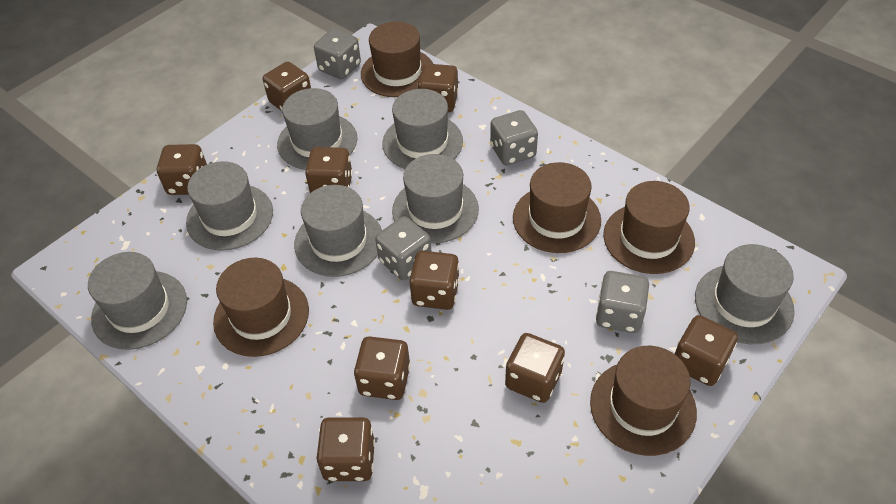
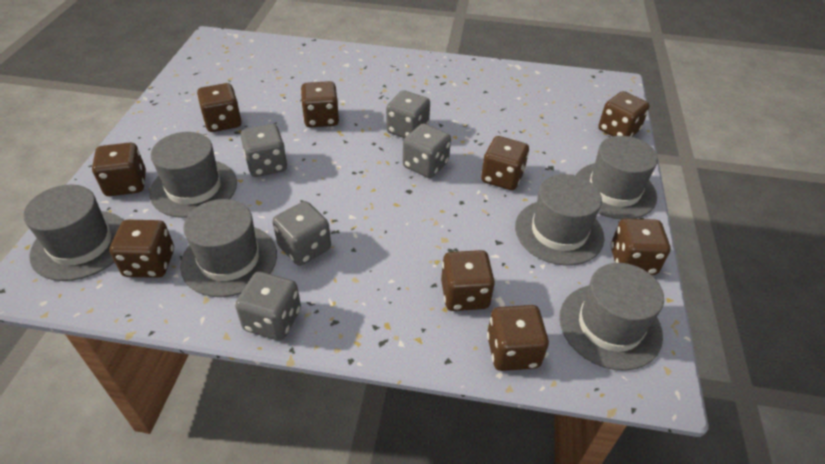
brown hat: 5 -> 0
grey dice: 4 -> 5
grey hat: 7 -> 6

